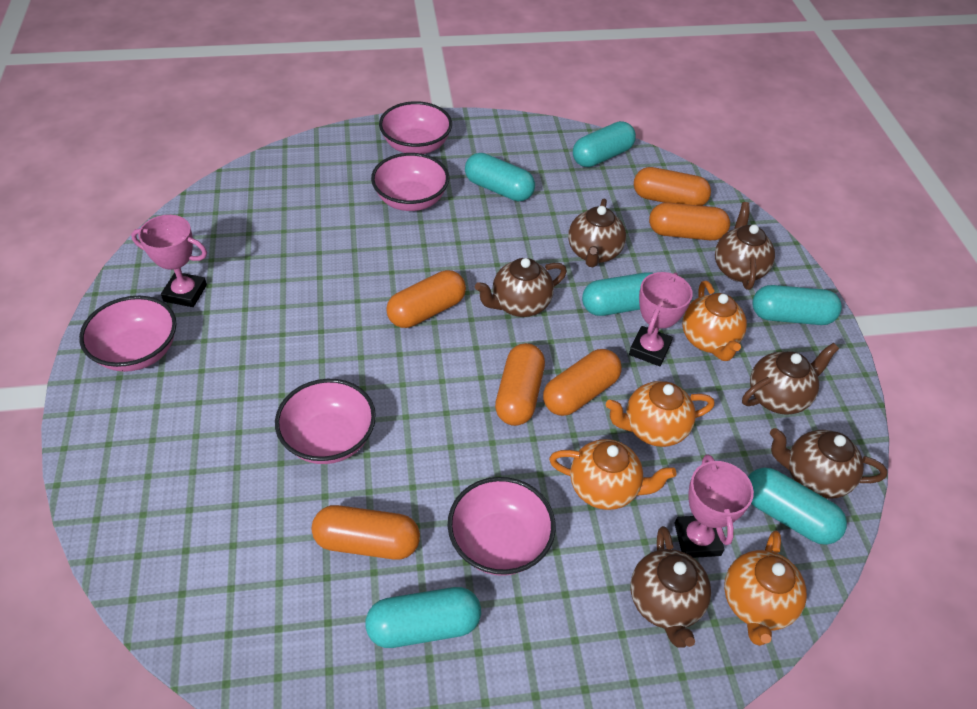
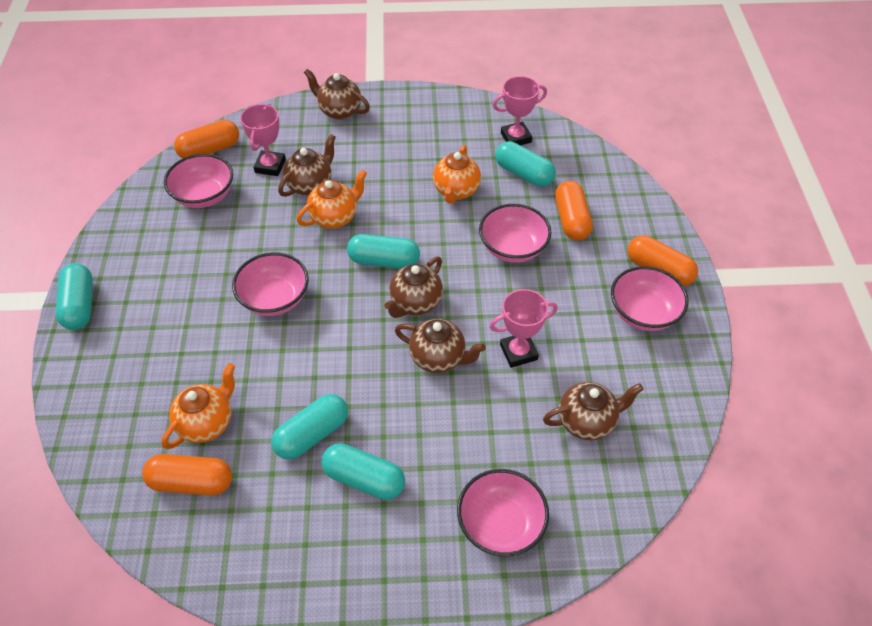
brown teapot: 6 -> 5
orange capsule: 6 -> 4
orange teapot: 4 -> 3
turquoise capsule: 6 -> 5

